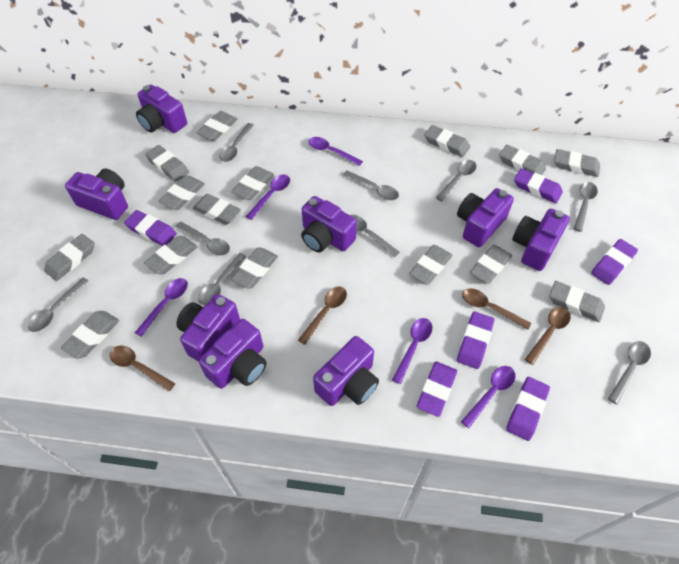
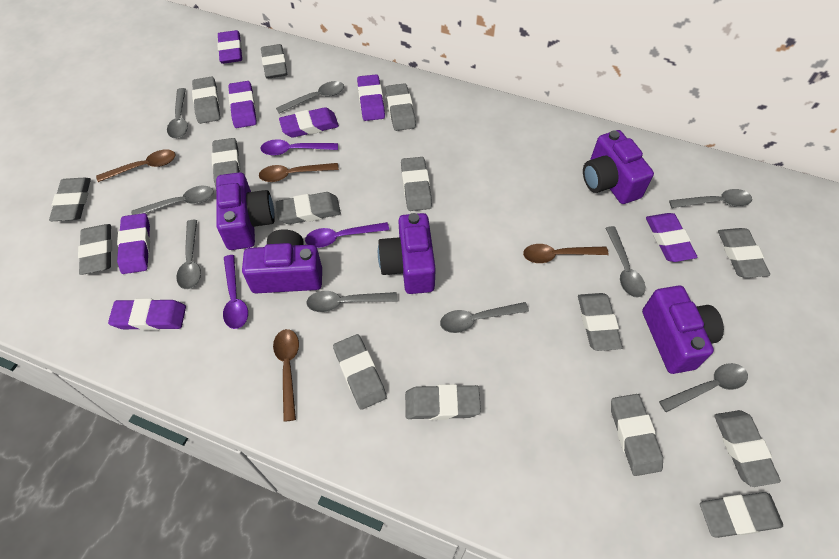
purple camera: 8 -> 5
purple eraser: 6 -> 7
purple spoon: 5 -> 3

